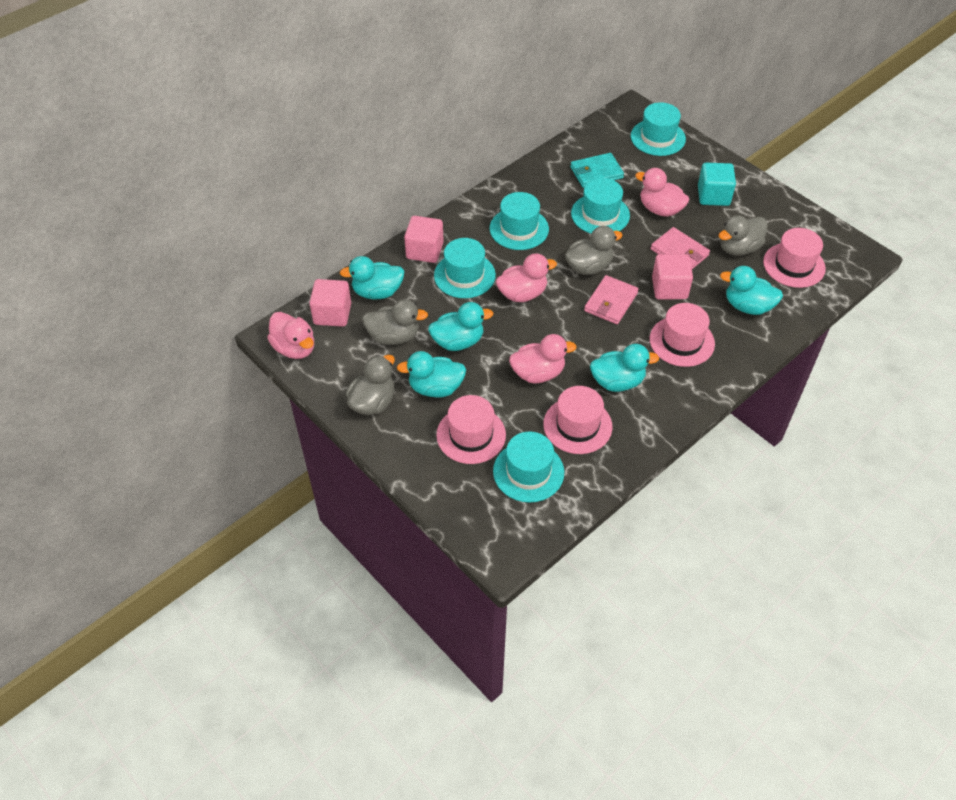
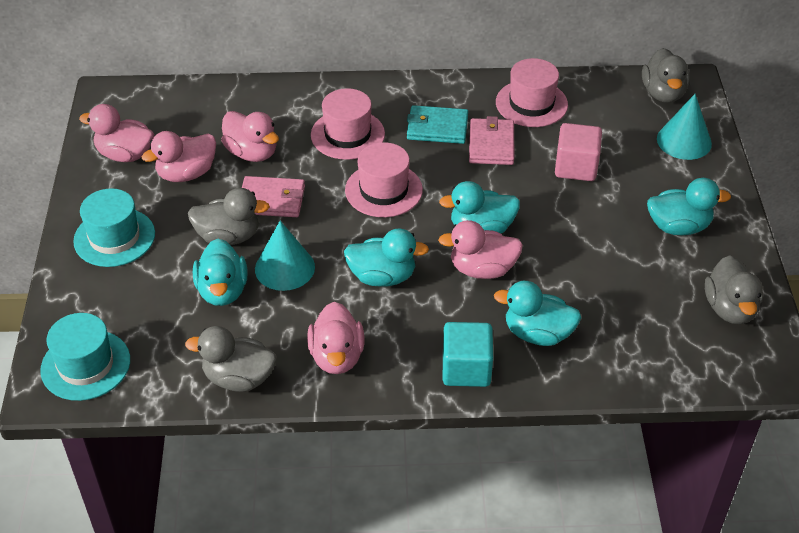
pink cube: 3 -> 1
pink duck: 4 -> 5
pink hat: 4 -> 3
turquoise cone: 0 -> 2
turquoise hat: 5 -> 2

